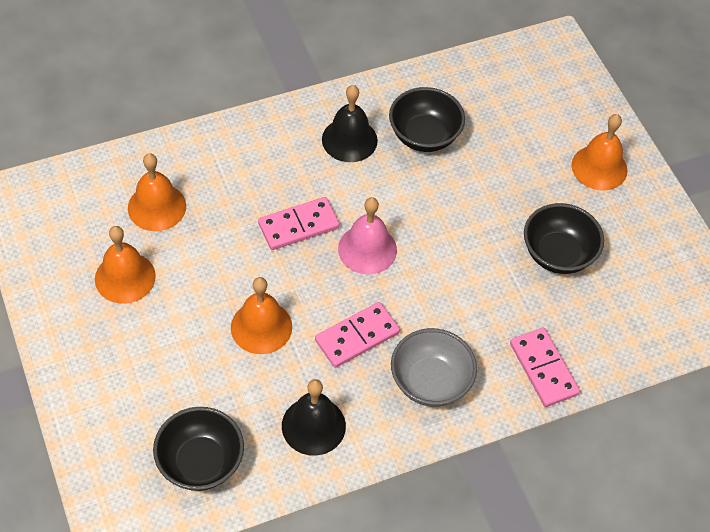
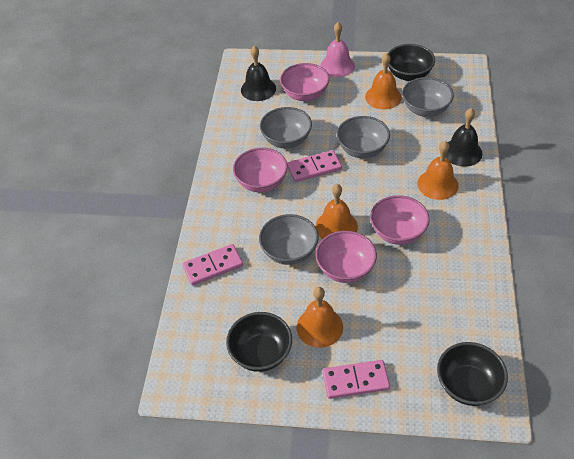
grey bowl: 1 -> 4
pink bowl: 0 -> 4

